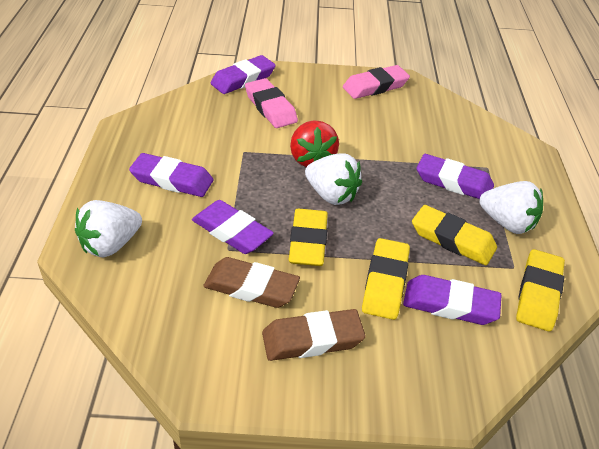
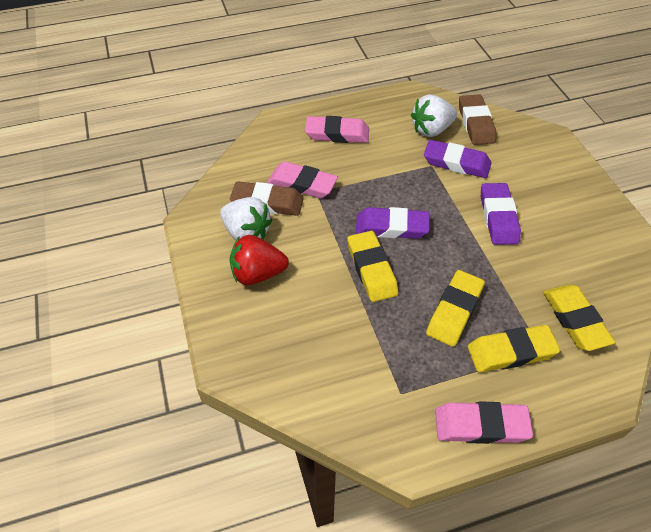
pink eraser: 2 -> 3
purple eraser: 5 -> 3
white strawberry: 3 -> 2

